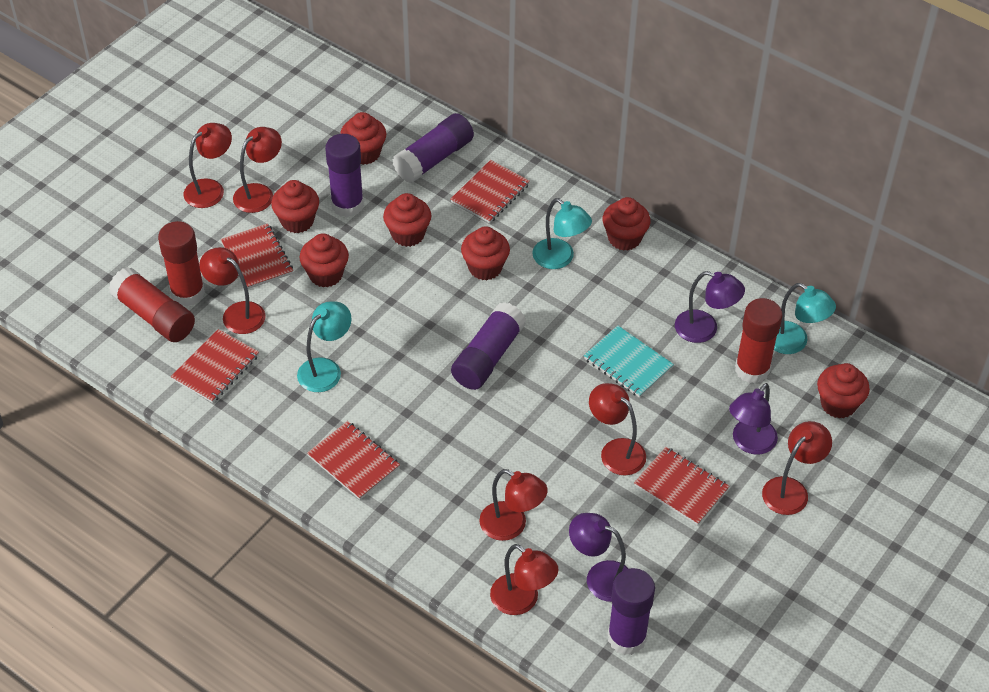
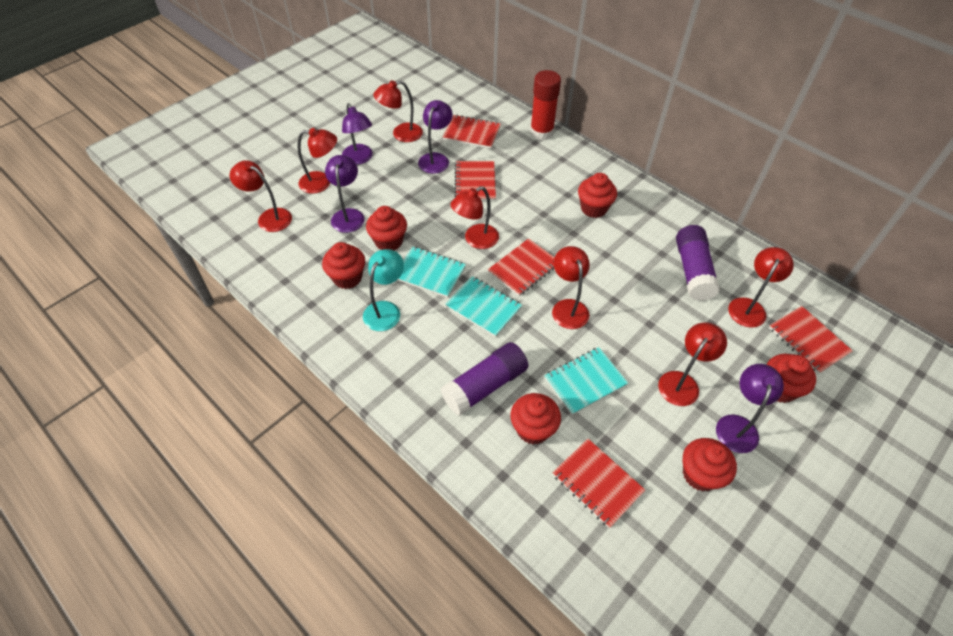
purple glue stick: 4 -> 2
purple lamp: 3 -> 4
red cupcake: 7 -> 6
red glue stick: 3 -> 1
turquoise lamp: 3 -> 1
turquoise notebook: 1 -> 3

